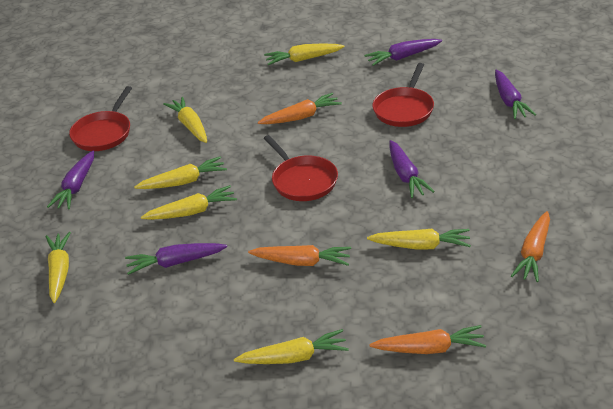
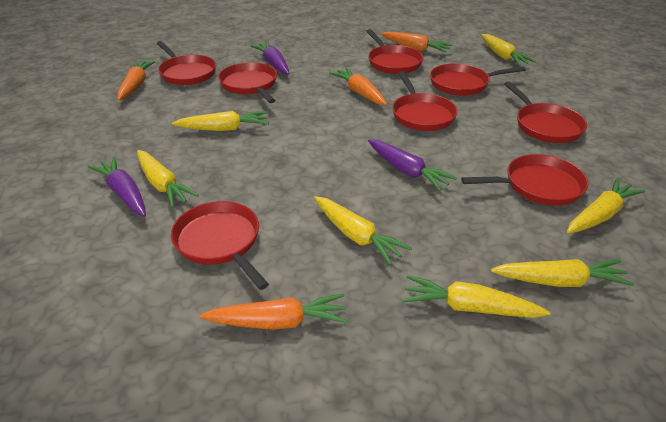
purple carrot: 5 -> 3
red pan: 3 -> 8

